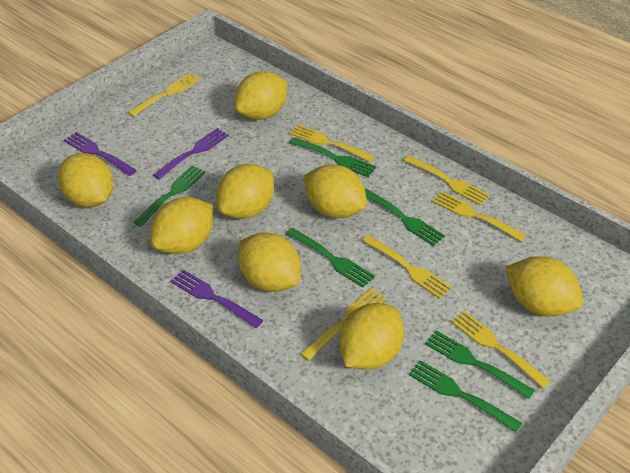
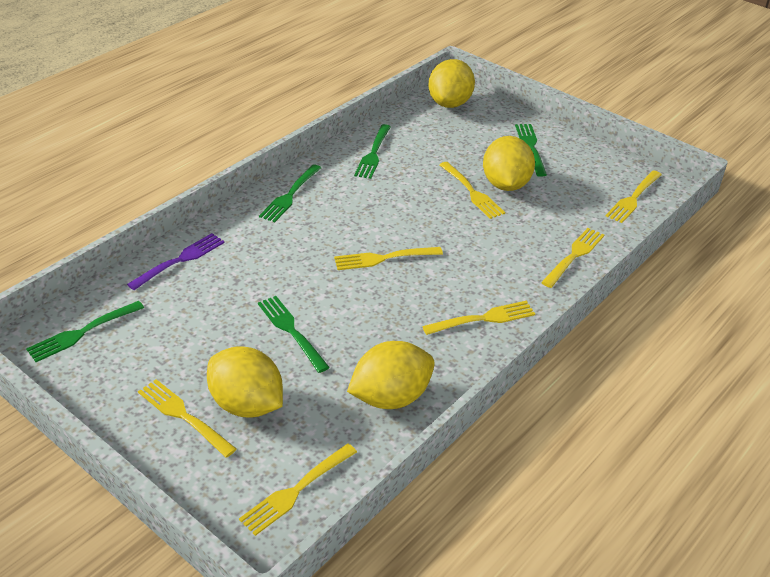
green fork: 6 -> 5
purple fork: 3 -> 1
yellow lemon: 8 -> 4

